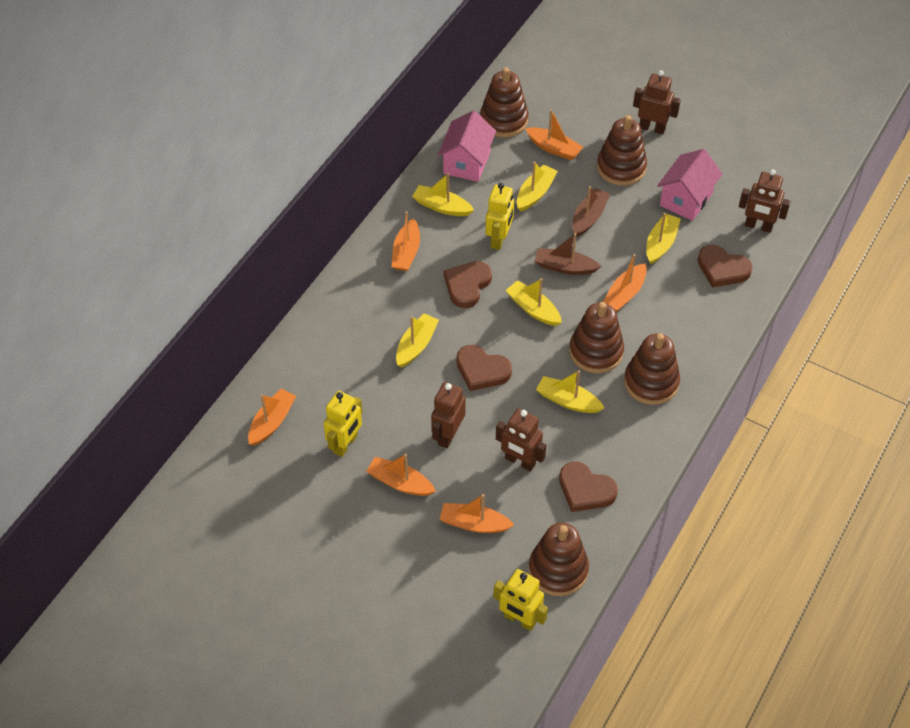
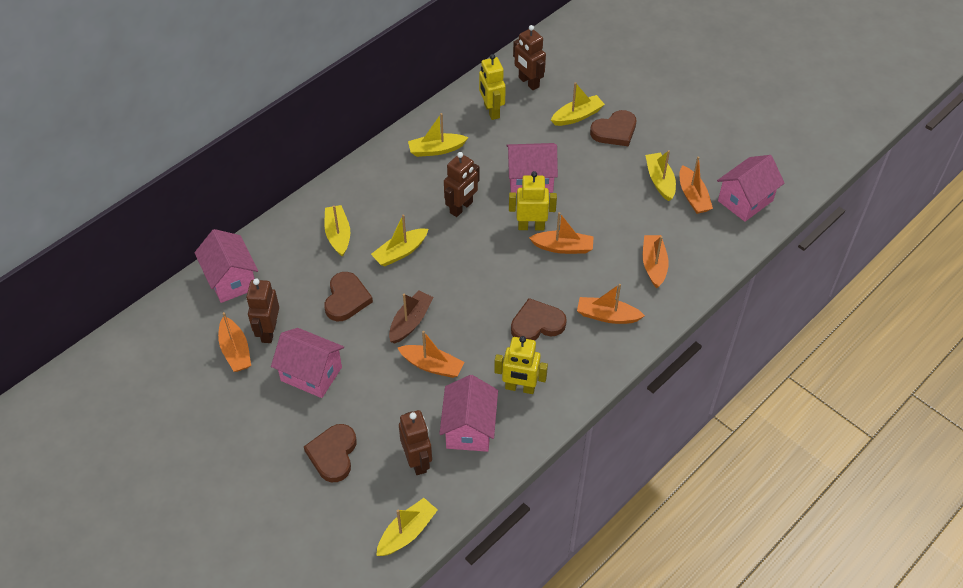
brown boat: 2 -> 1
brown stacking toy: 5 -> 0
pink house: 2 -> 5

